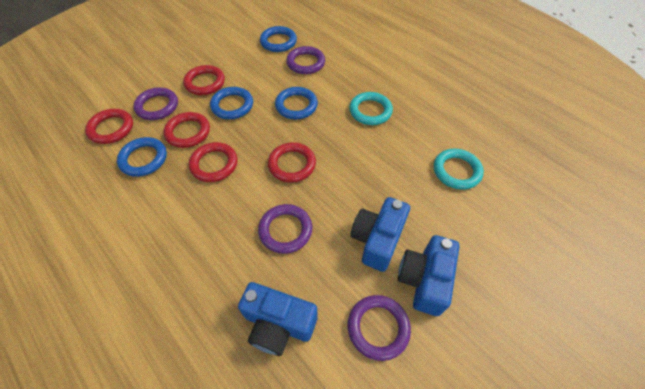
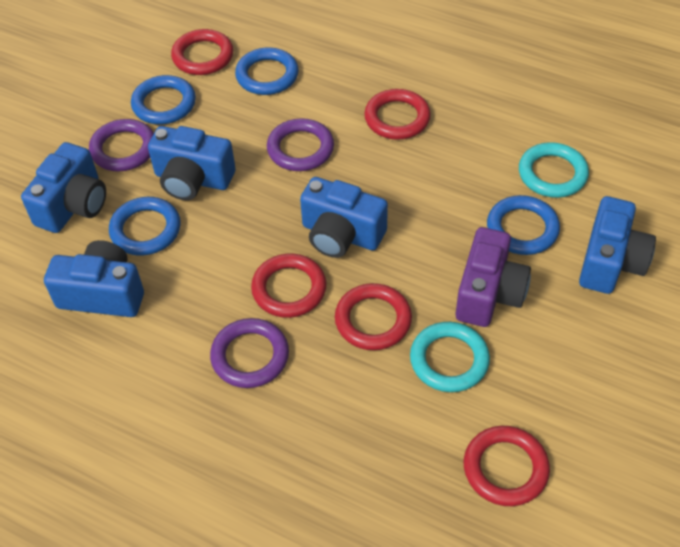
blue camera: 3 -> 5
purple camera: 0 -> 1
purple ring: 4 -> 3

